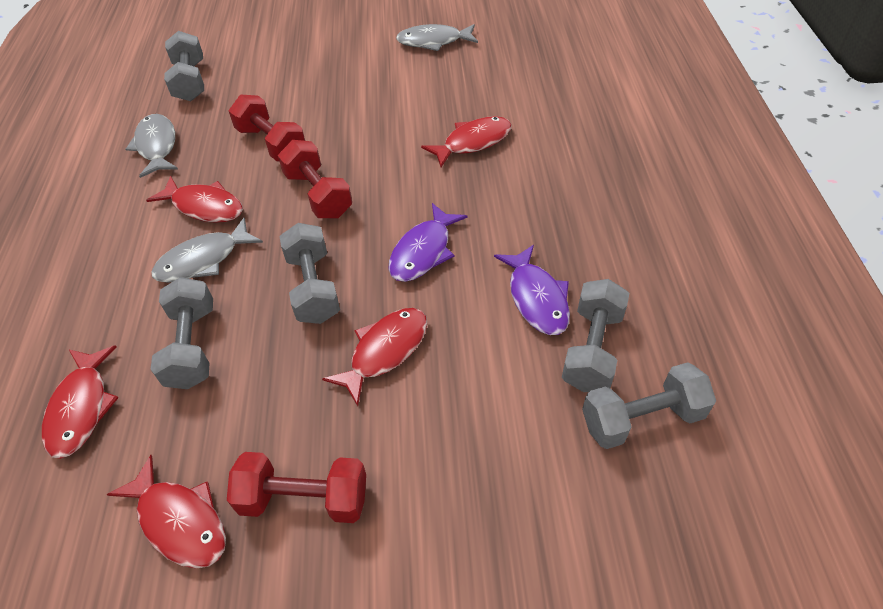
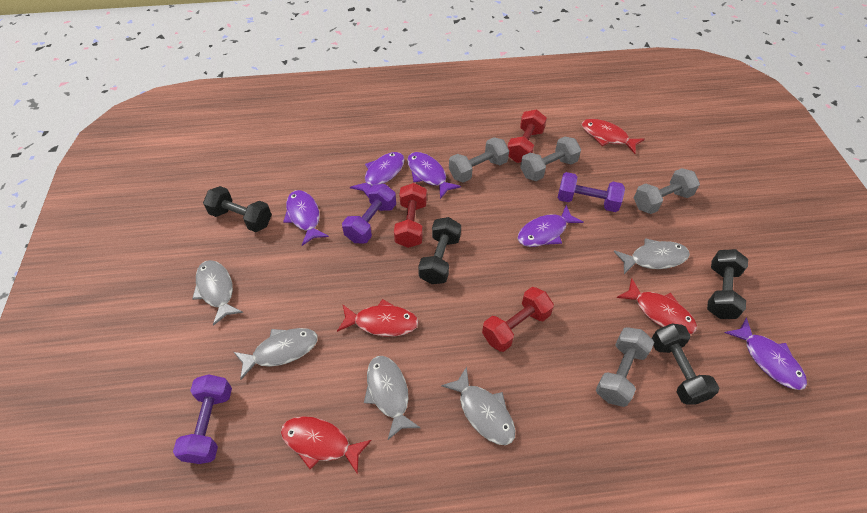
black dumbbell: 0 -> 4
grey dumbbell: 5 -> 4
grey fish: 3 -> 5
purple dumbbell: 0 -> 3
purple fish: 2 -> 5
red fish: 5 -> 4

